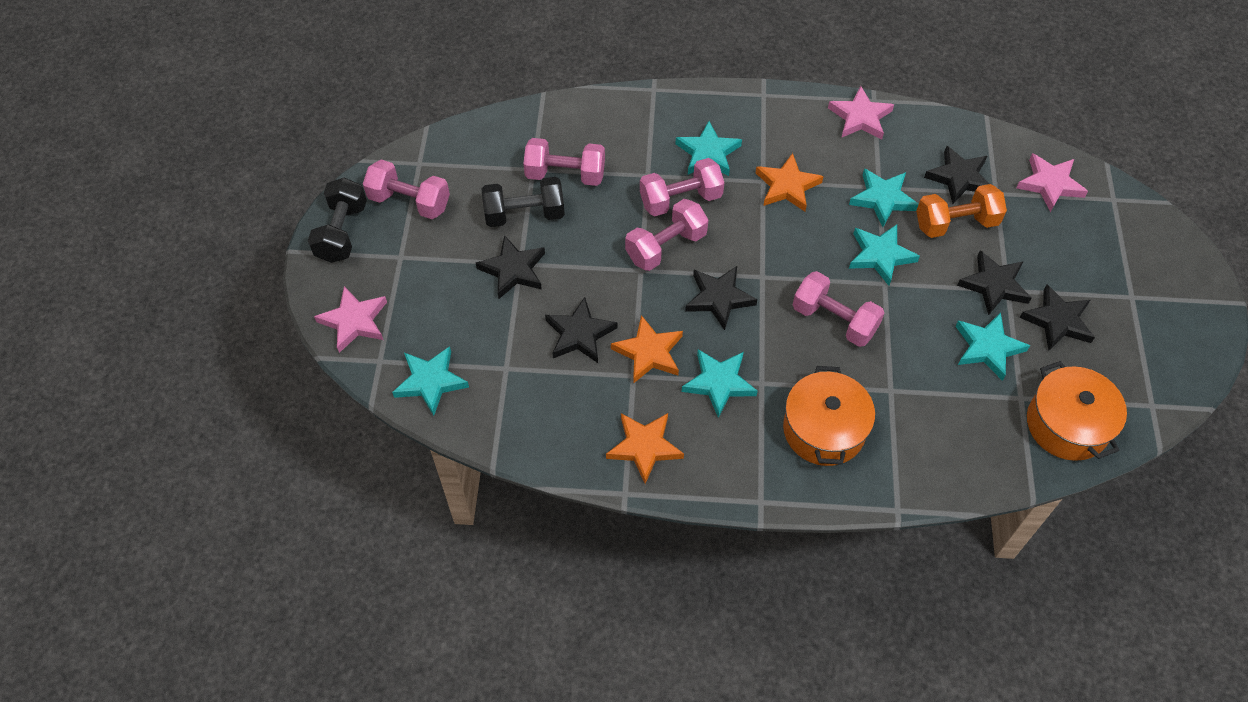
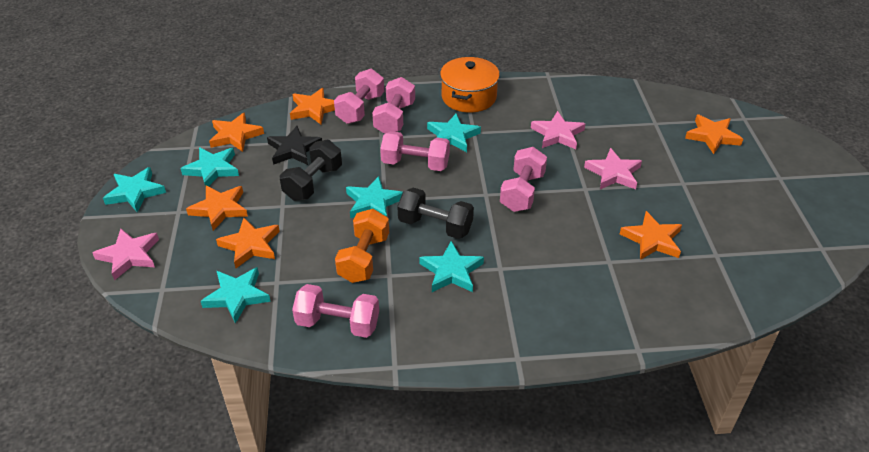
black star: 6 -> 1
orange pot: 2 -> 1
orange star: 3 -> 6

